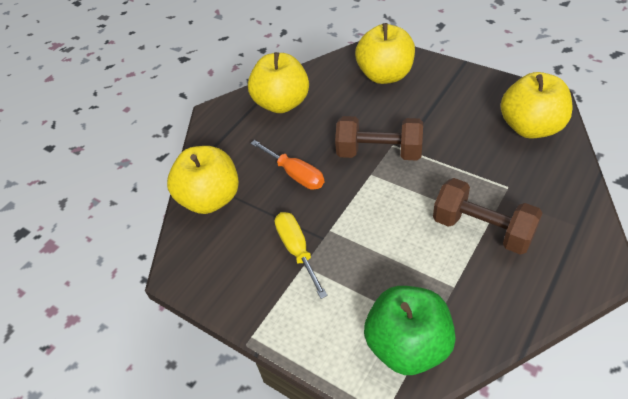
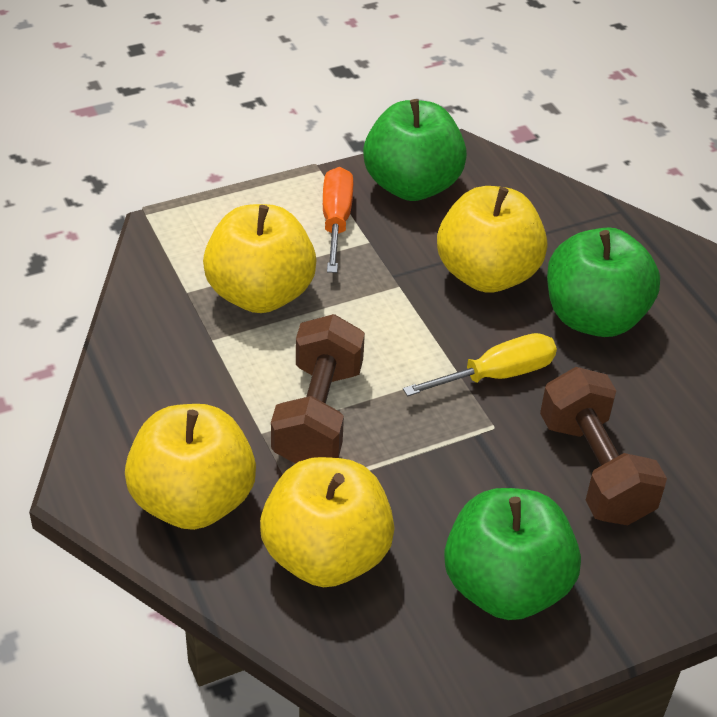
green apple: 1 -> 3

